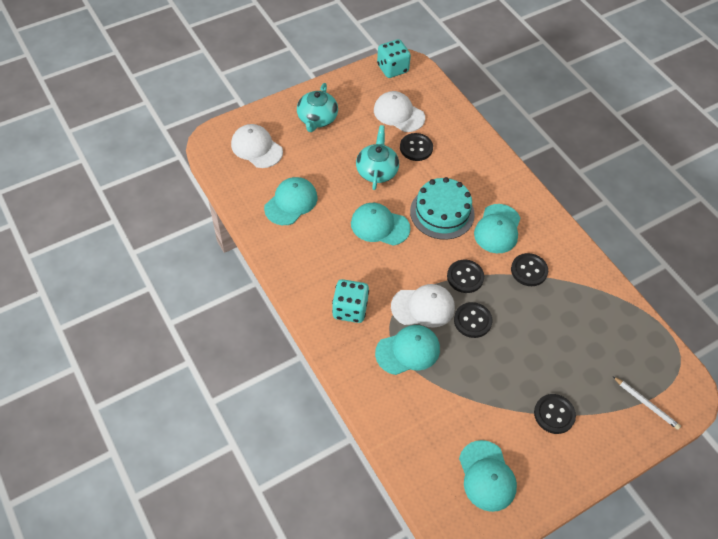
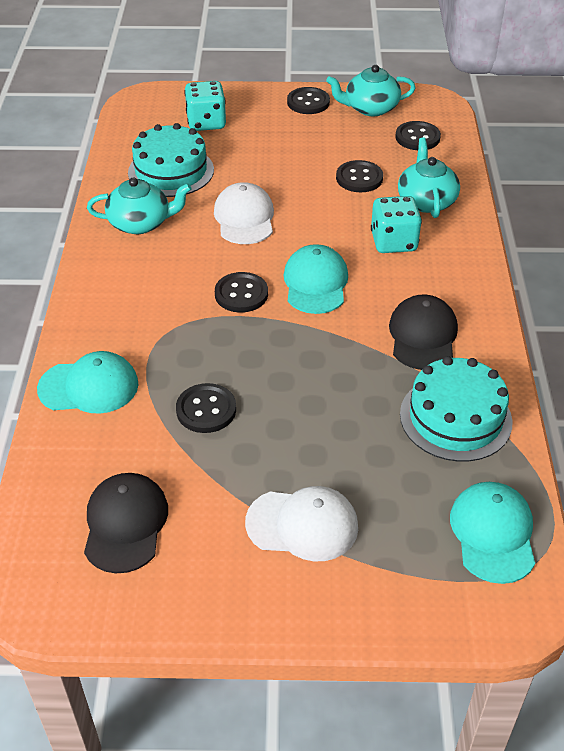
black cap: 0 -> 2
turquoise cake: 1 -> 2
turquoise cap: 5 -> 3
turquoise teapot: 2 -> 3
white cap: 3 -> 2
white pencil: 1 -> 0

